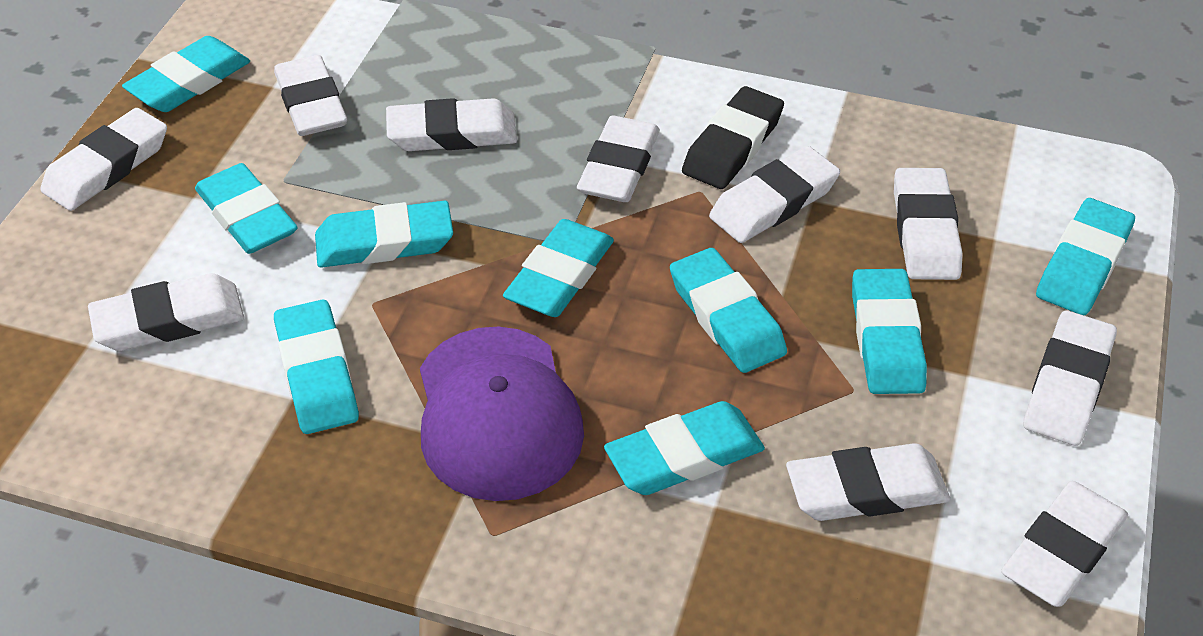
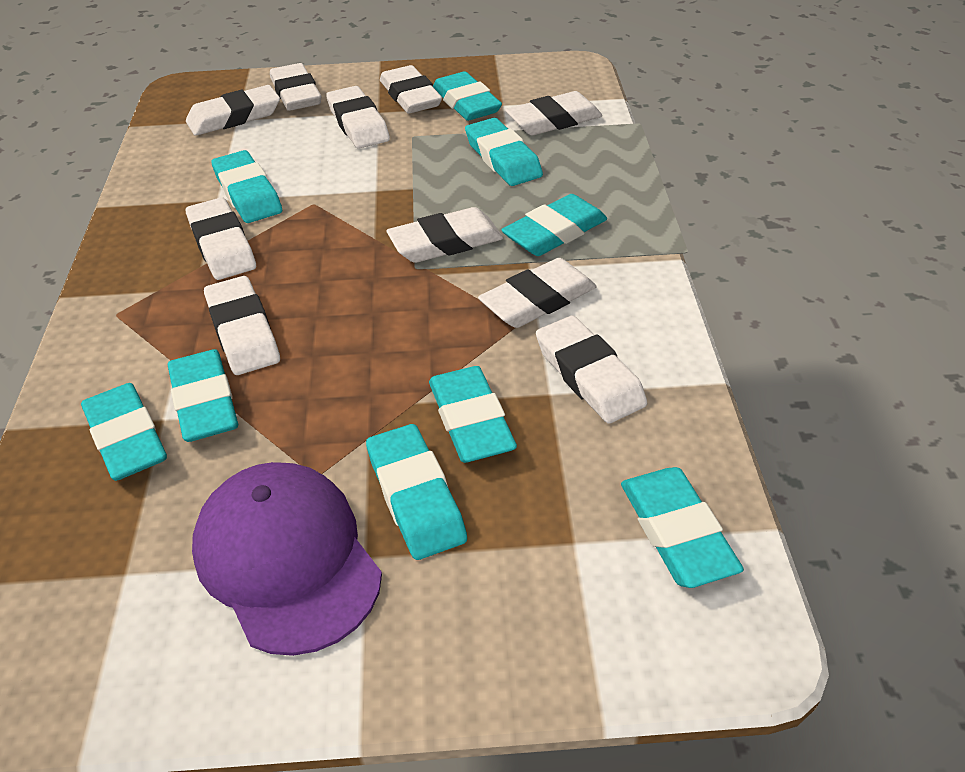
black eraser: 1 -> 0

